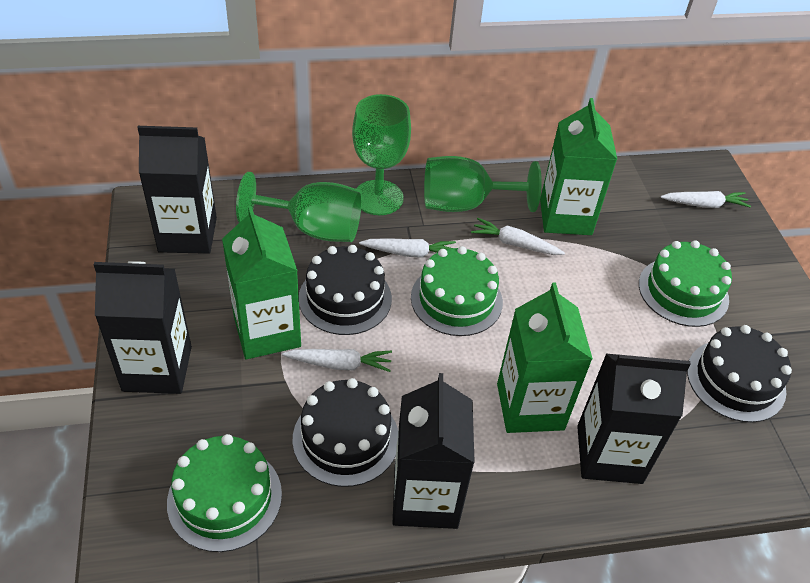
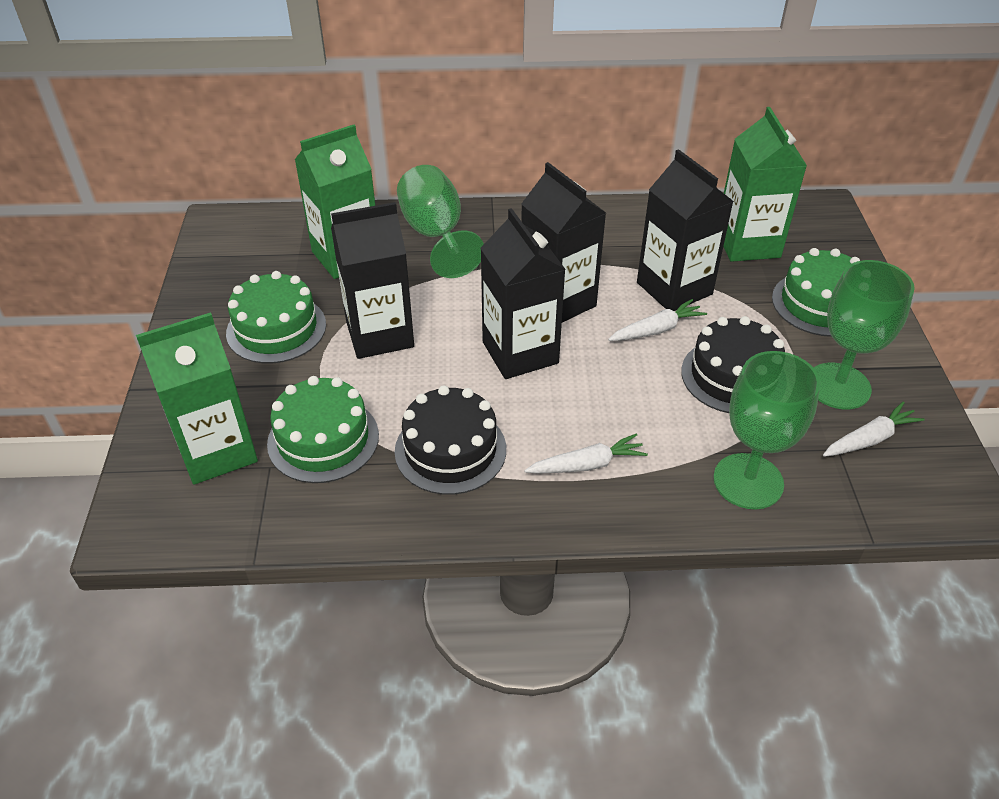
black cake: 3 -> 2
white carrot: 4 -> 3

